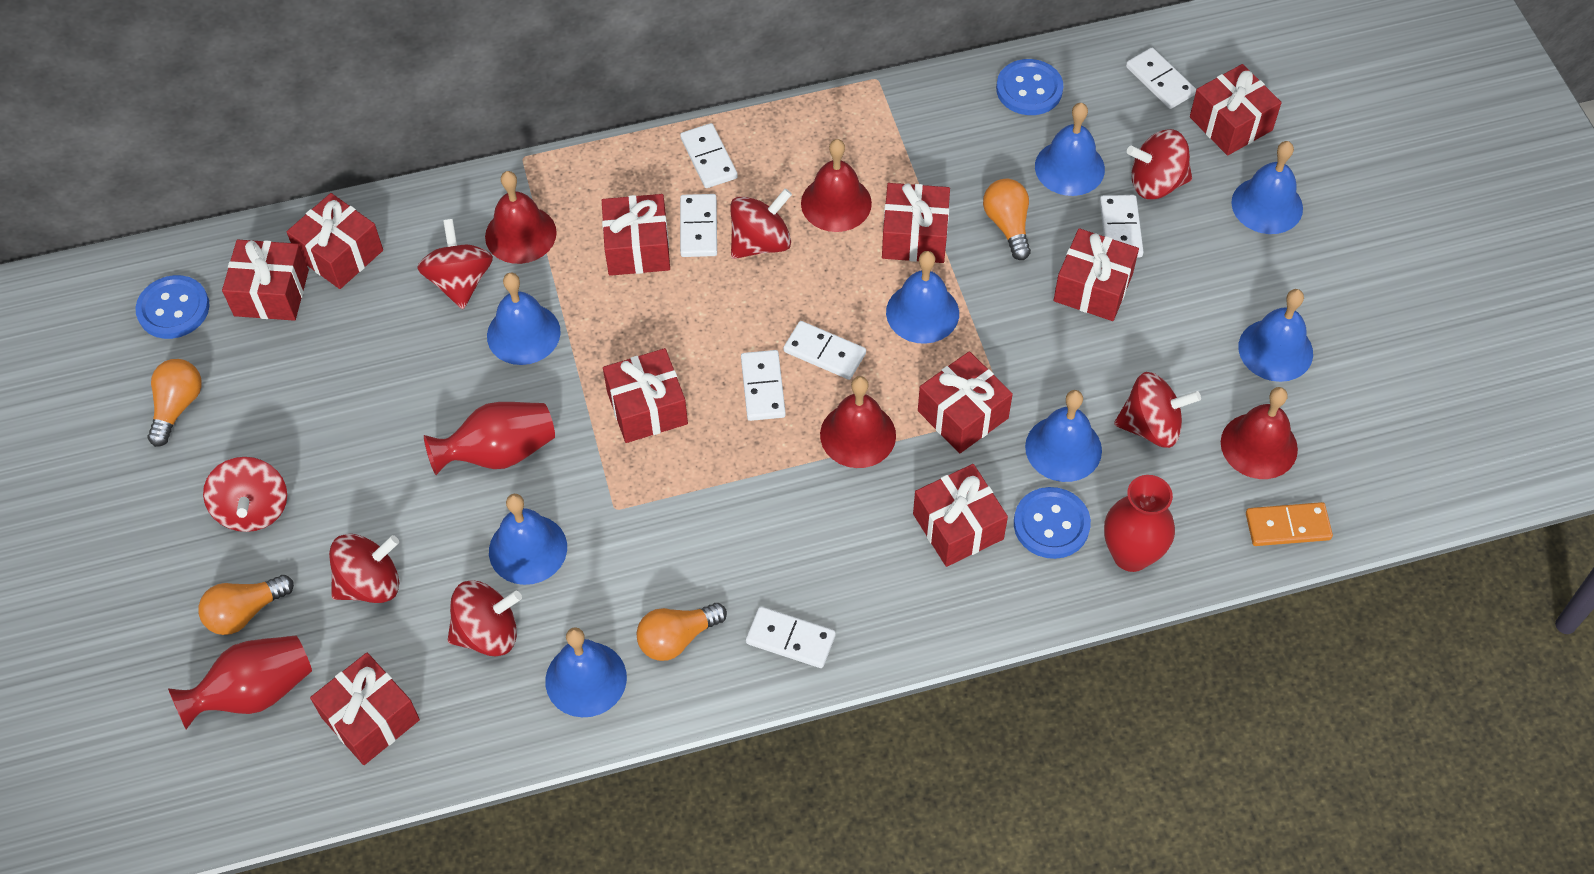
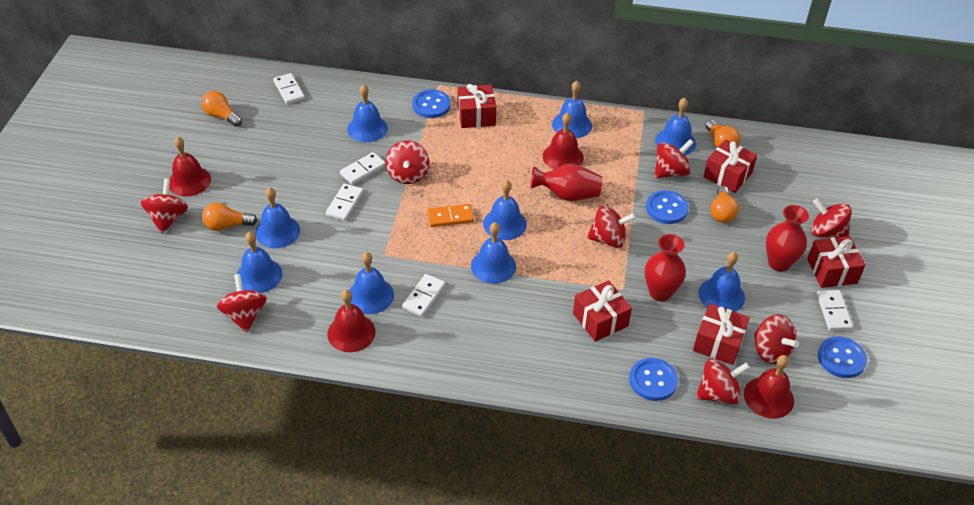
blue bell: 8 -> 9
blue button: 3 -> 4
red gift: 10 -> 5
red spinning top: 7 -> 8
white domino: 7 -> 5

